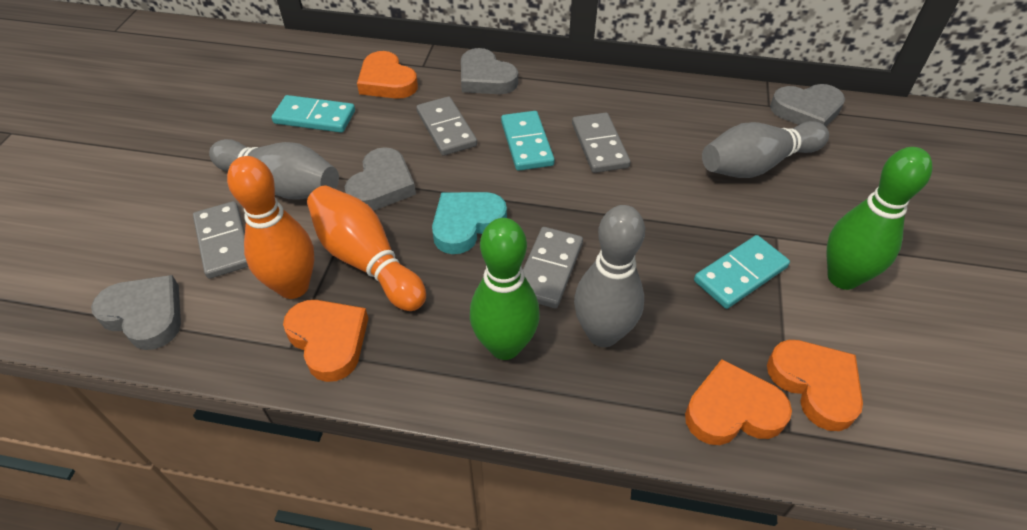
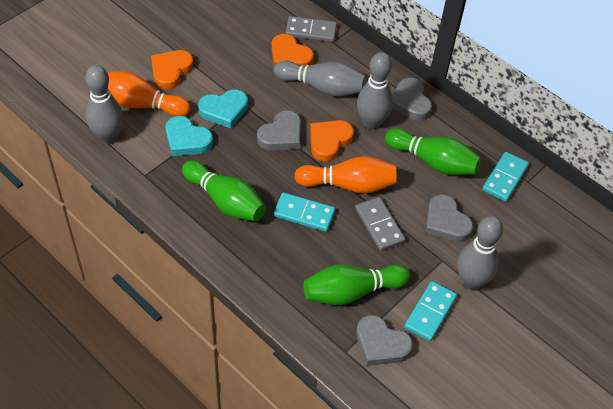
green bowling pin: 2 -> 3
grey bowling pin: 3 -> 4
grey domino: 4 -> 2
orange heart: 4 -> 3
turquoise heart: 1 -> 2

